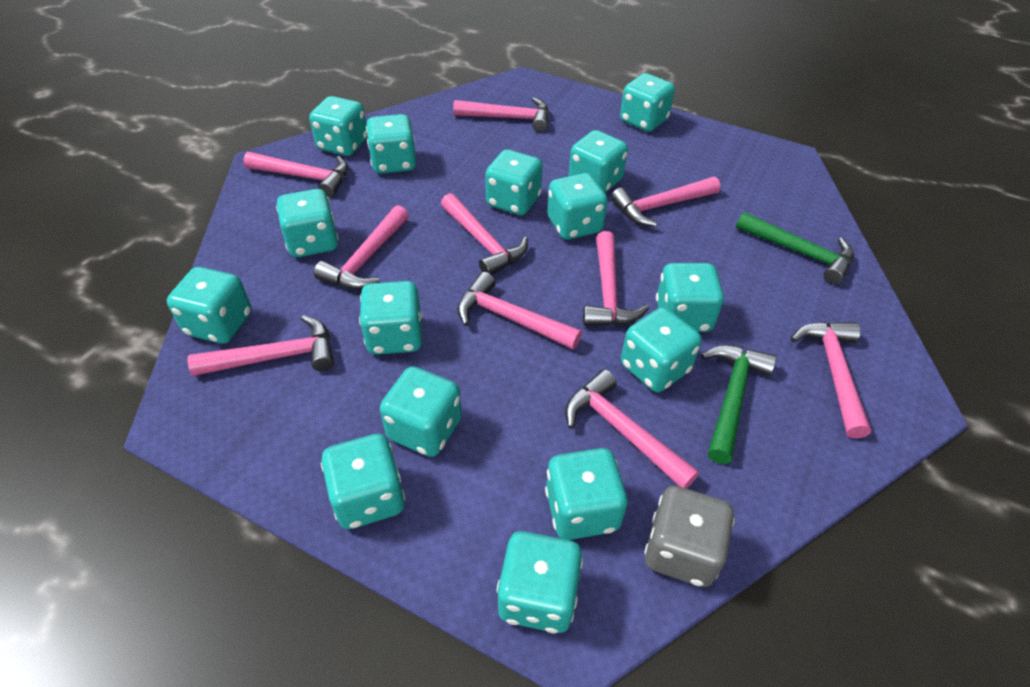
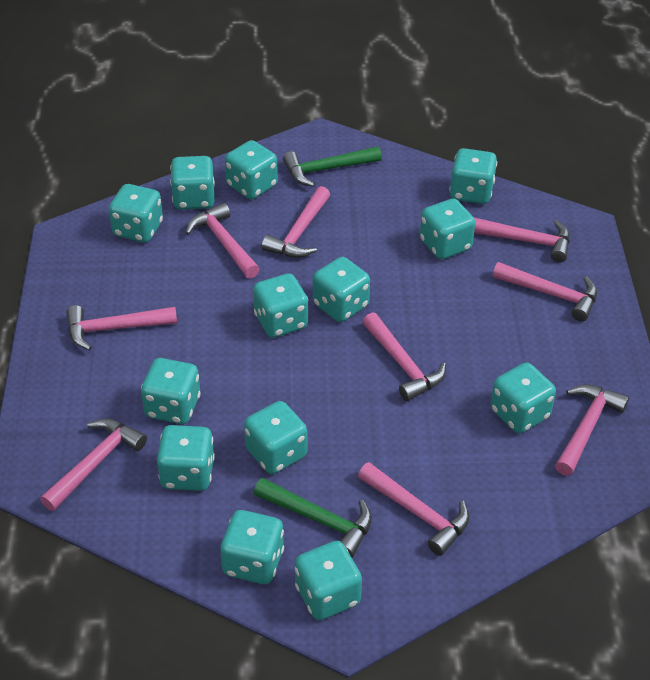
grey dice: 1 -> 0
pink hammer: 10 -> 9
turquoise dice: 15 -> 13

